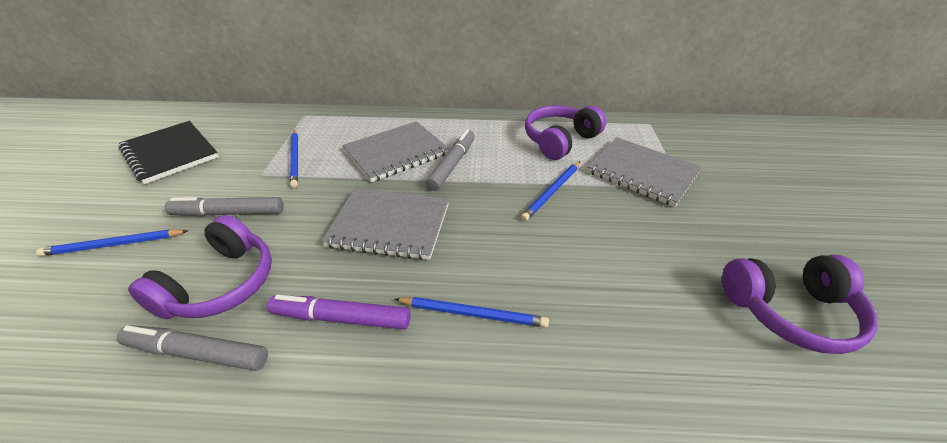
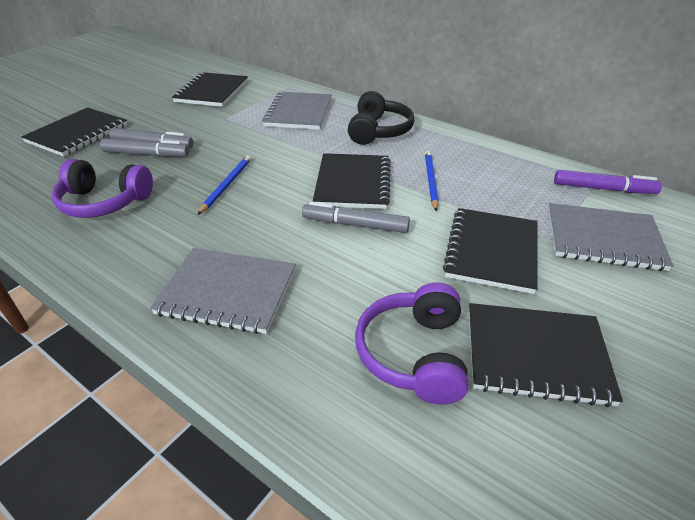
black headphones: 0 -> 1
black notebook: 1 -> 5
blue pencil: 4 -> 2
purple headphones: 3 -> 2

